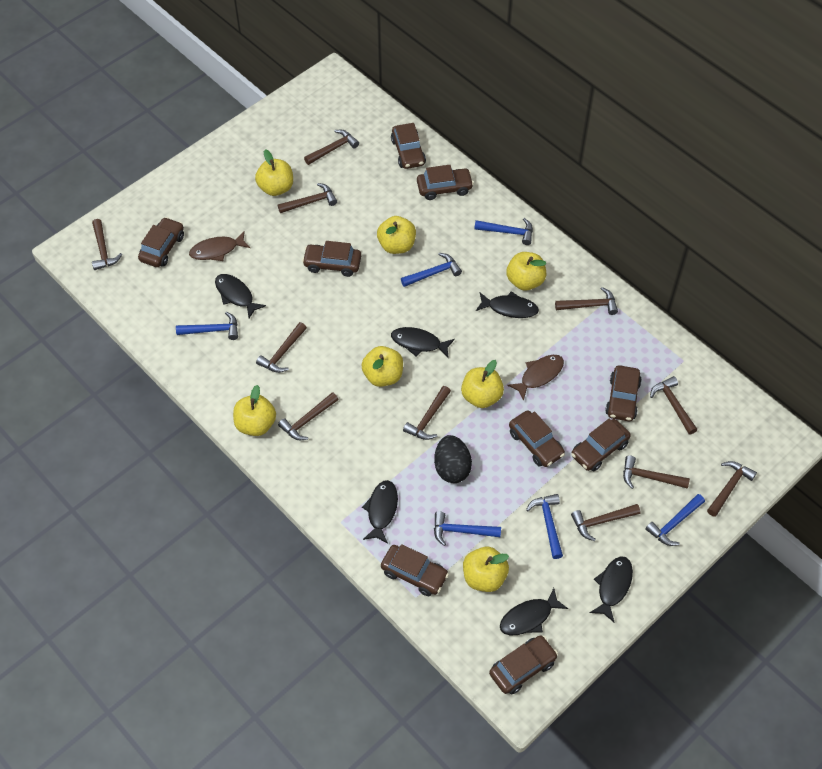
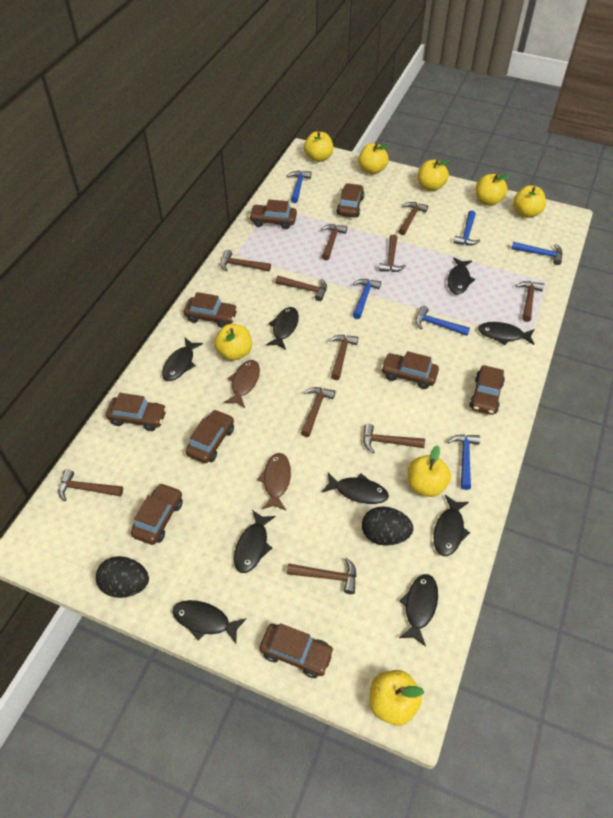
black egg: 1 -> 2
black fish: 6 -> 9
yellow apple: 7 -> 8

